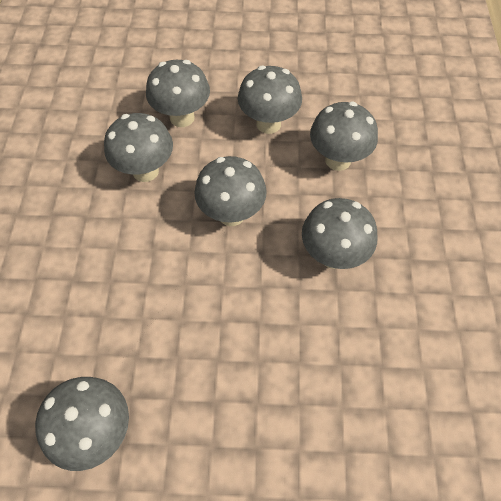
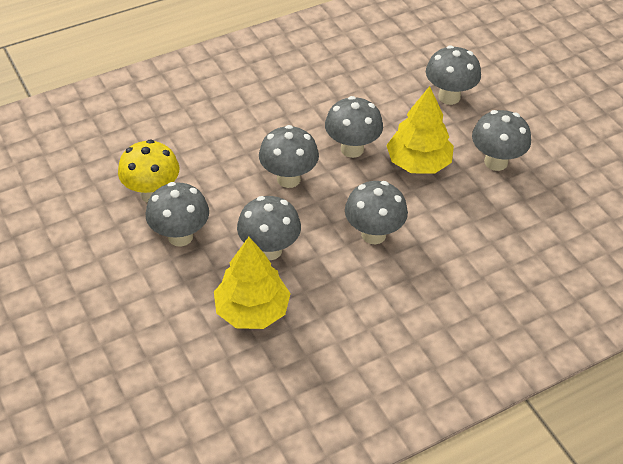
yellow mushroom: 0 -> 1
yellow tree: 0 -> 2

